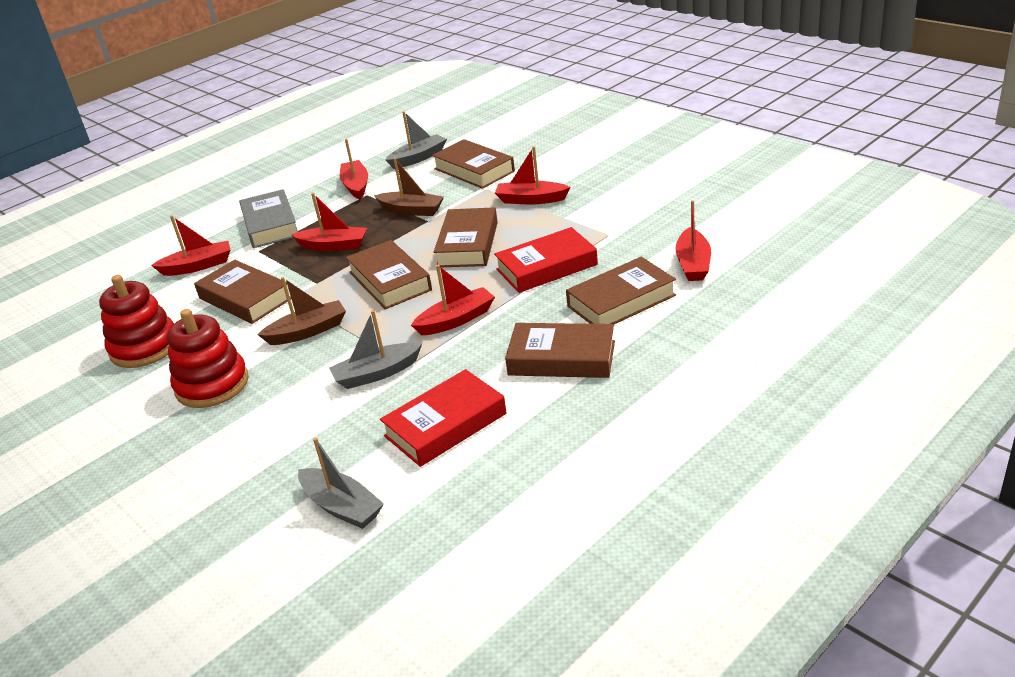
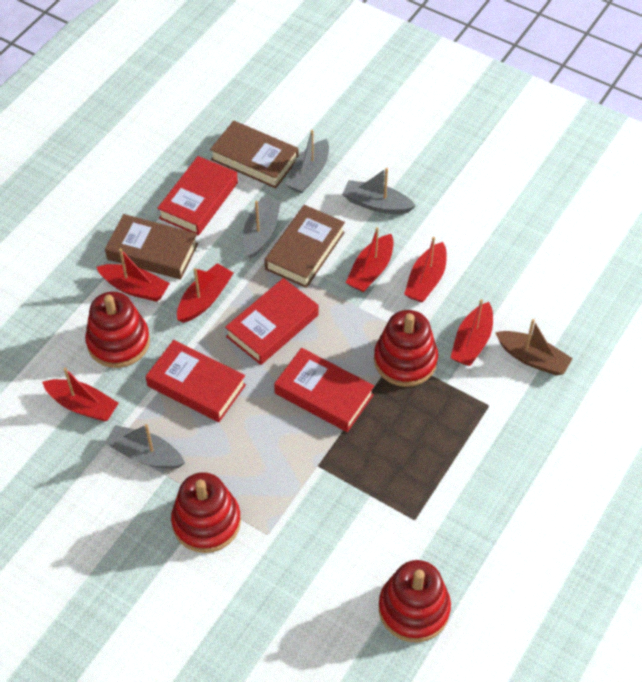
brown boat: 2 -> 1
brown book: 6 -> 3
grey boat: 3 -> 4
grey book: 1 -> 0
red book: 2 -> 4
red stacking toy: 2 -> 4

